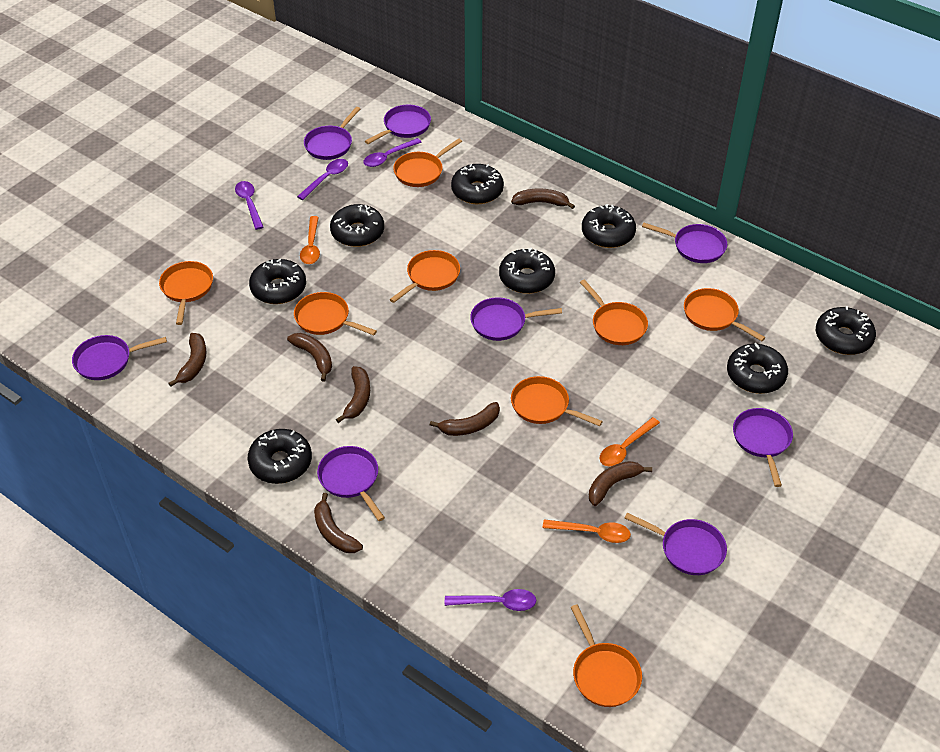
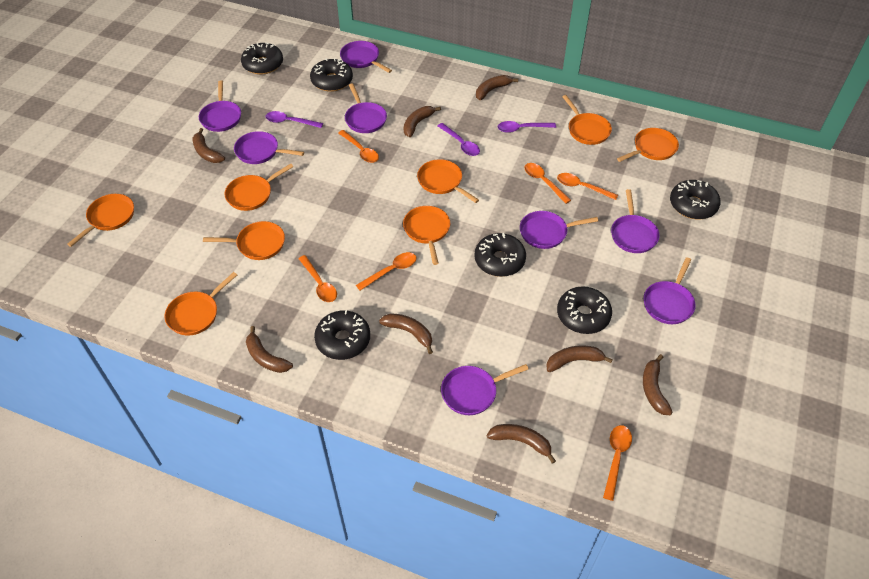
black donut: 8 -> 6
brown banana: 7 -> 8
orange spoon: 3 -> 6
purple spoon: 4 -> 3

